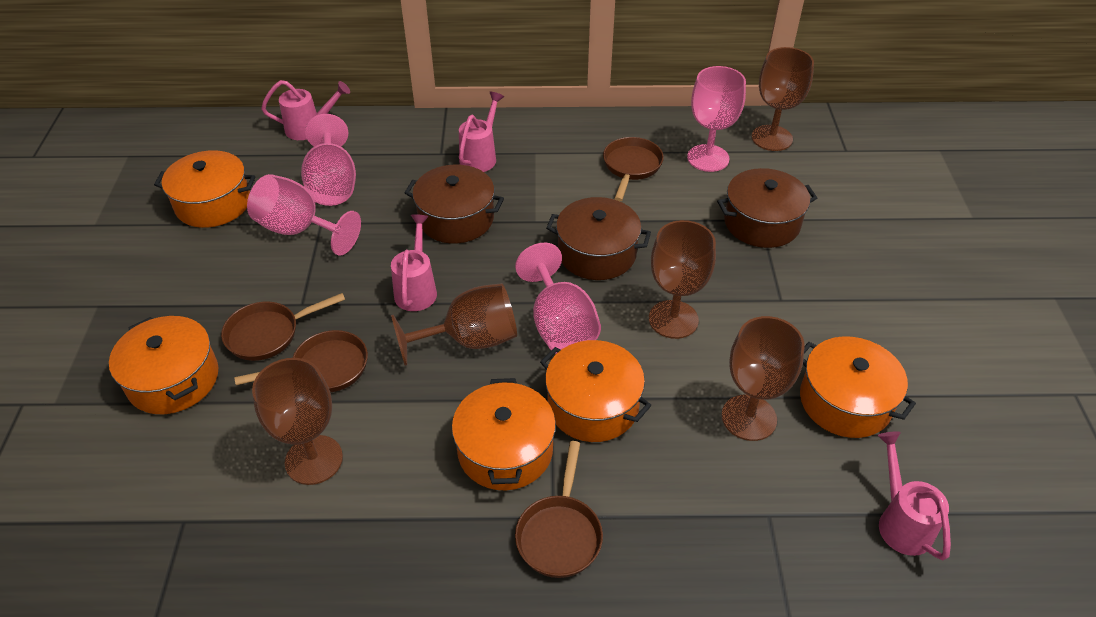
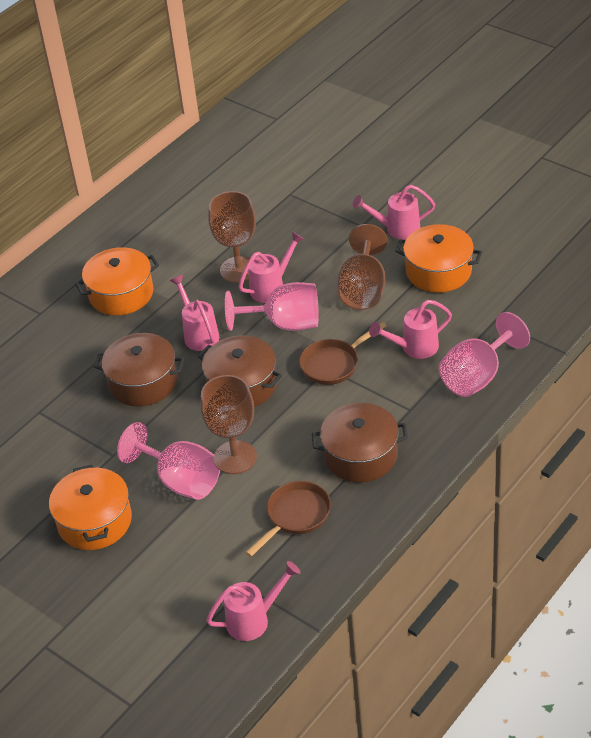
brown goblet: 5 -> 3
brown pan: 4 -> 2
orange pot: 5 -> 3
pink goblet: 4 -> 3
pink watering can: 4 -> 5

